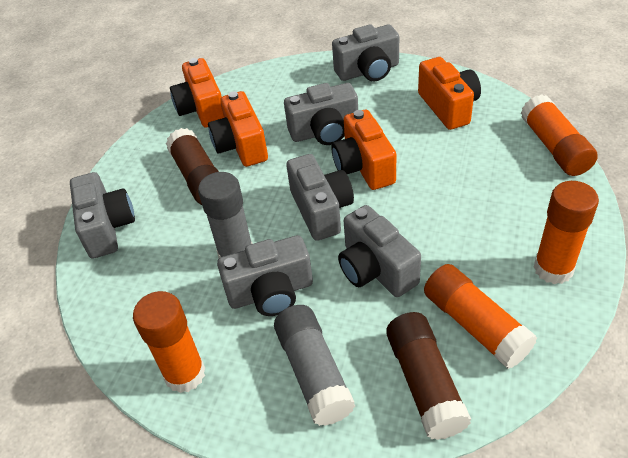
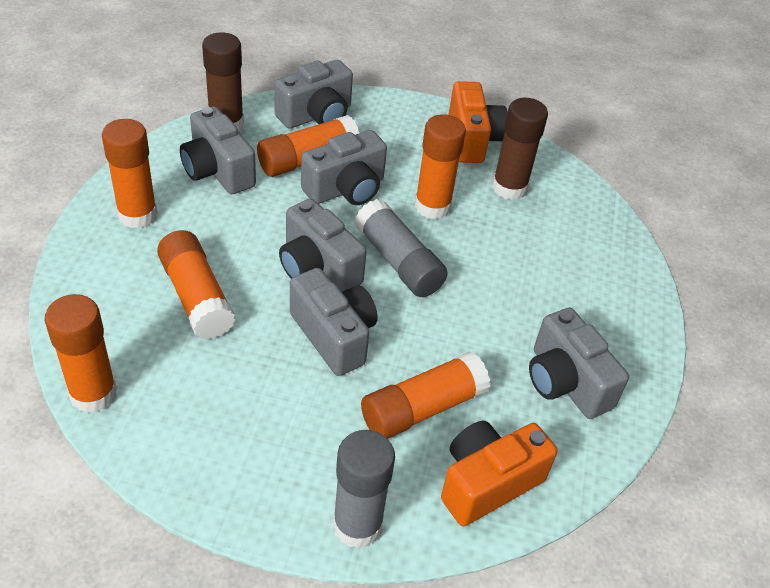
orange camera: 4 -> 2
orange glue stick: 4 -> 6

